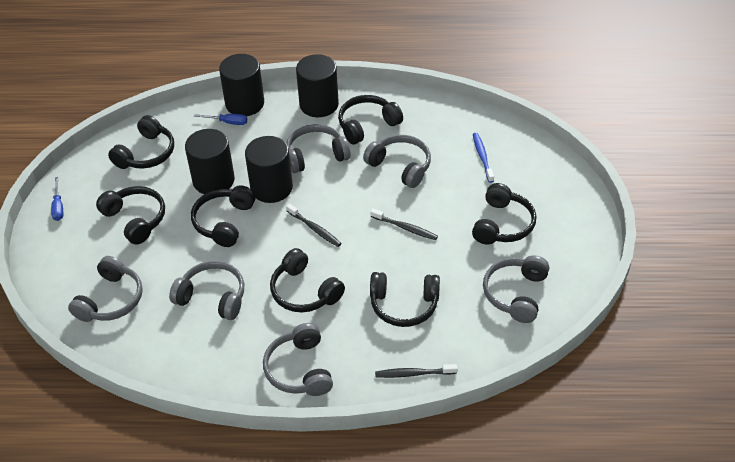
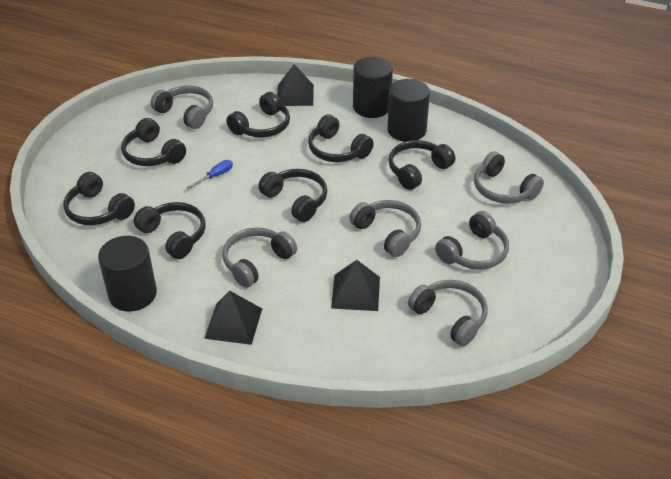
black cylinder: 4 -> 3
black pyramid: 0 -> 3
black toothbrush: 3 -> 0
blue screwdriver: 2 -> 1
blue toothbrush: 1 -> 0

